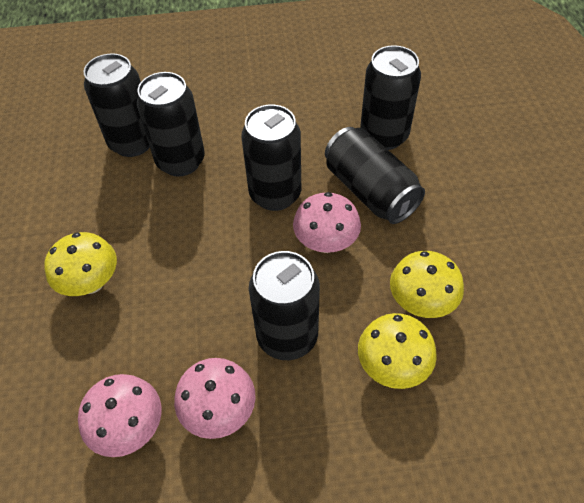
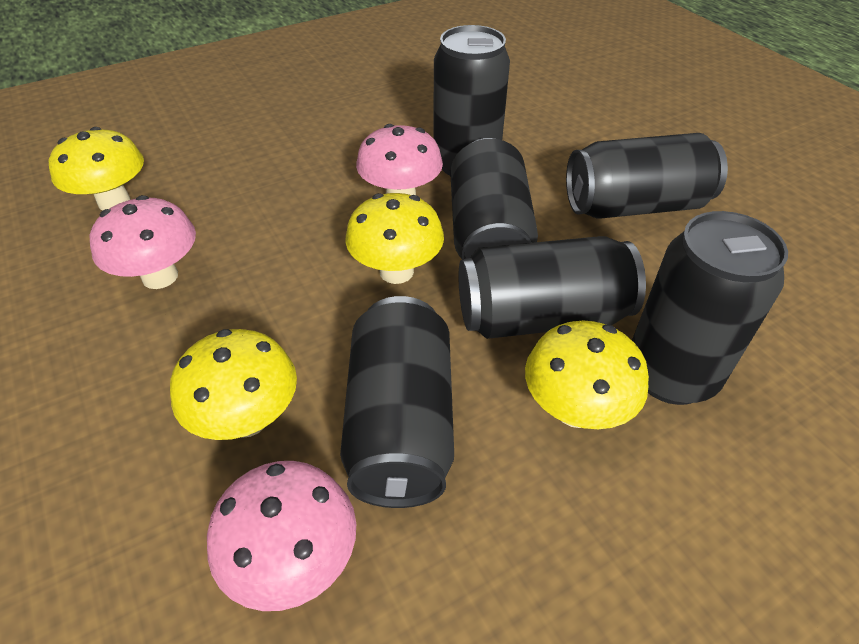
yellow mushroom: 3 -> 4

